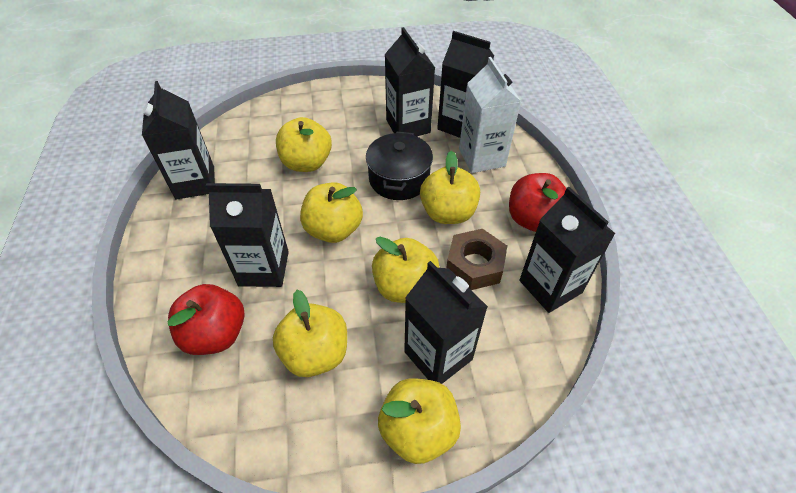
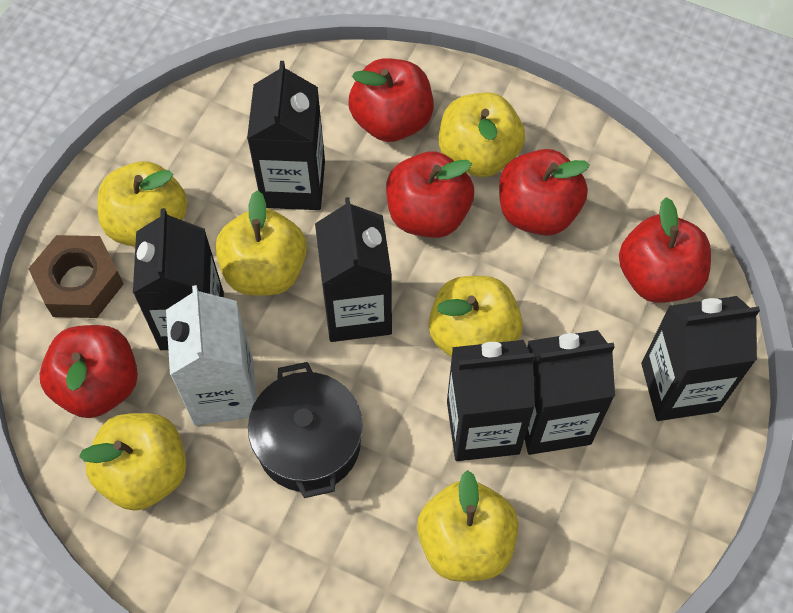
red apple: 2 -> 5

